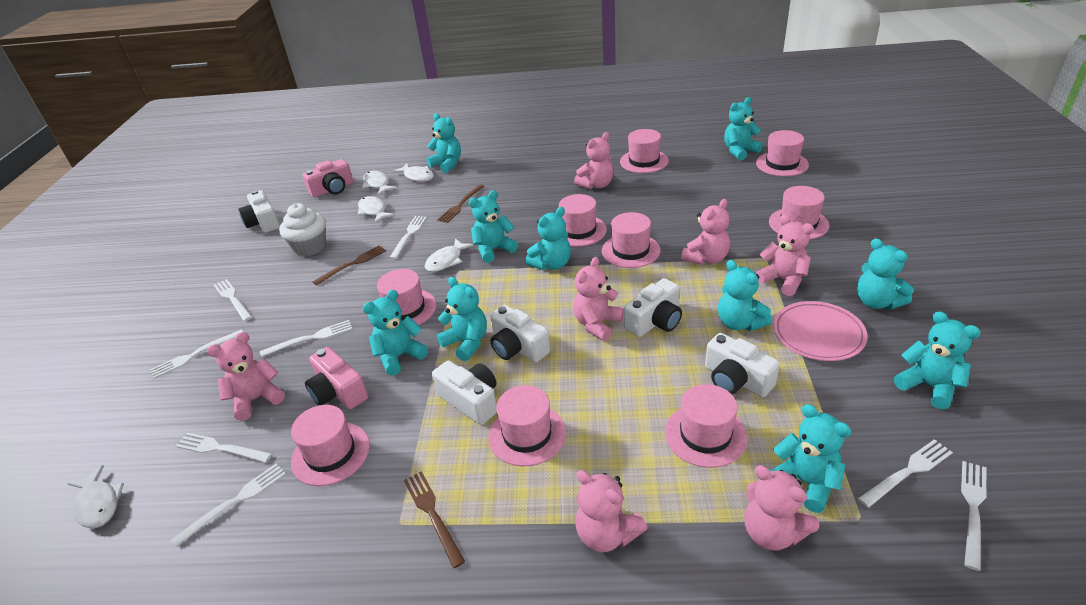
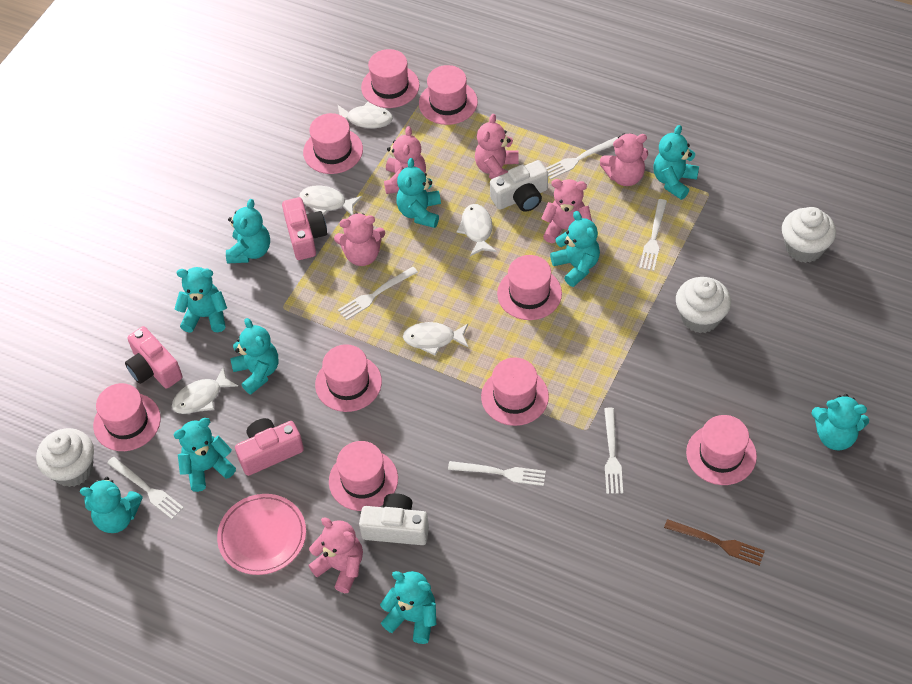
brown fork: 3 -> 1
pink camera: 2 -> 3
pink teddy bear: 7 -> 6
white camera: 5 -> 2
white cupcake: 1 -> 3
white fork: 8 -> 6

